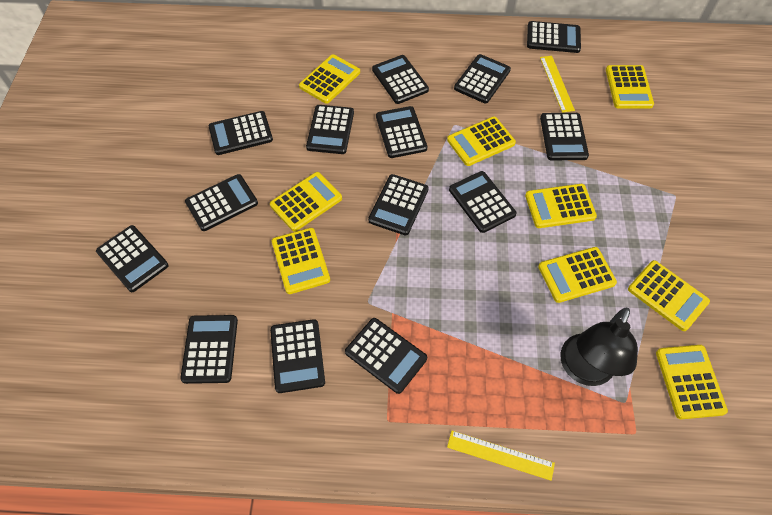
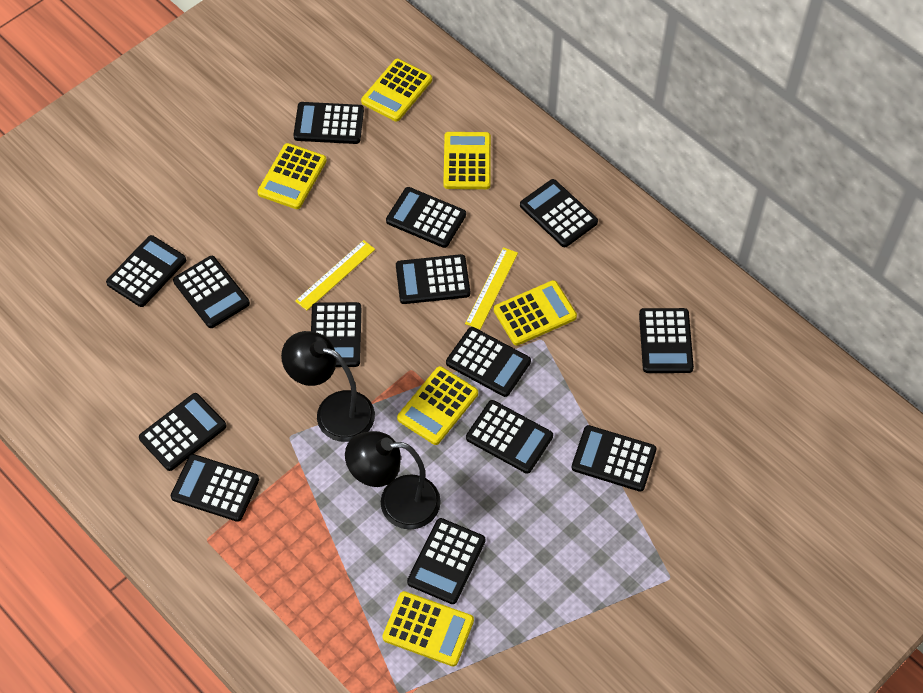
black lamp: 1 -> 2
yellow calculator: 9 -> 6

